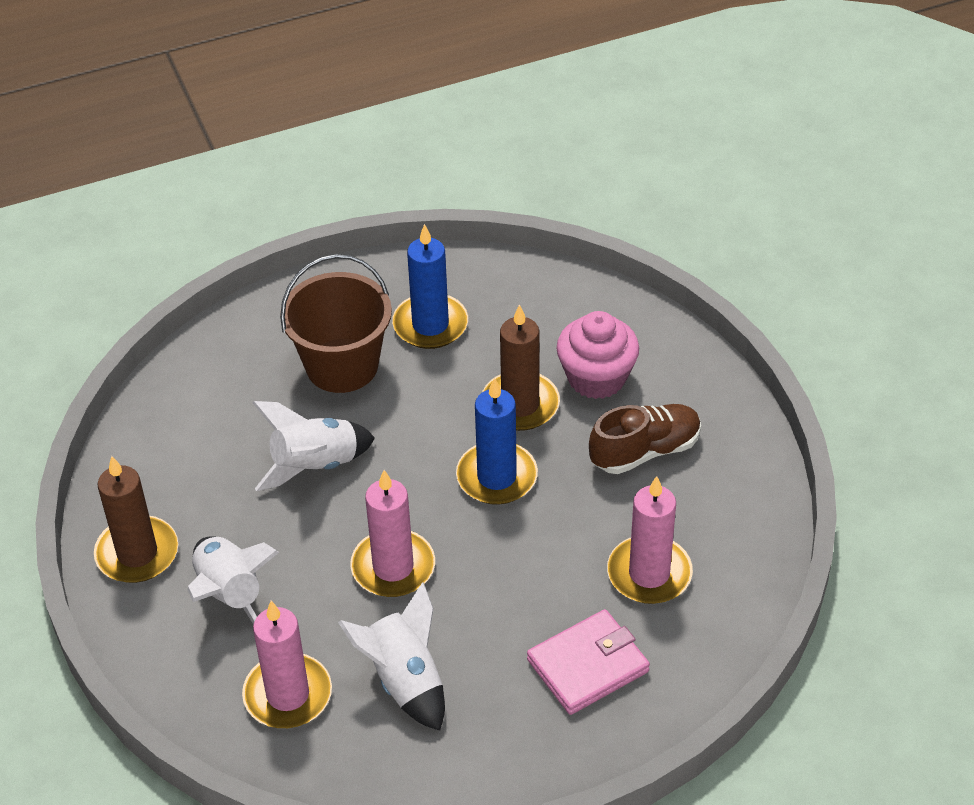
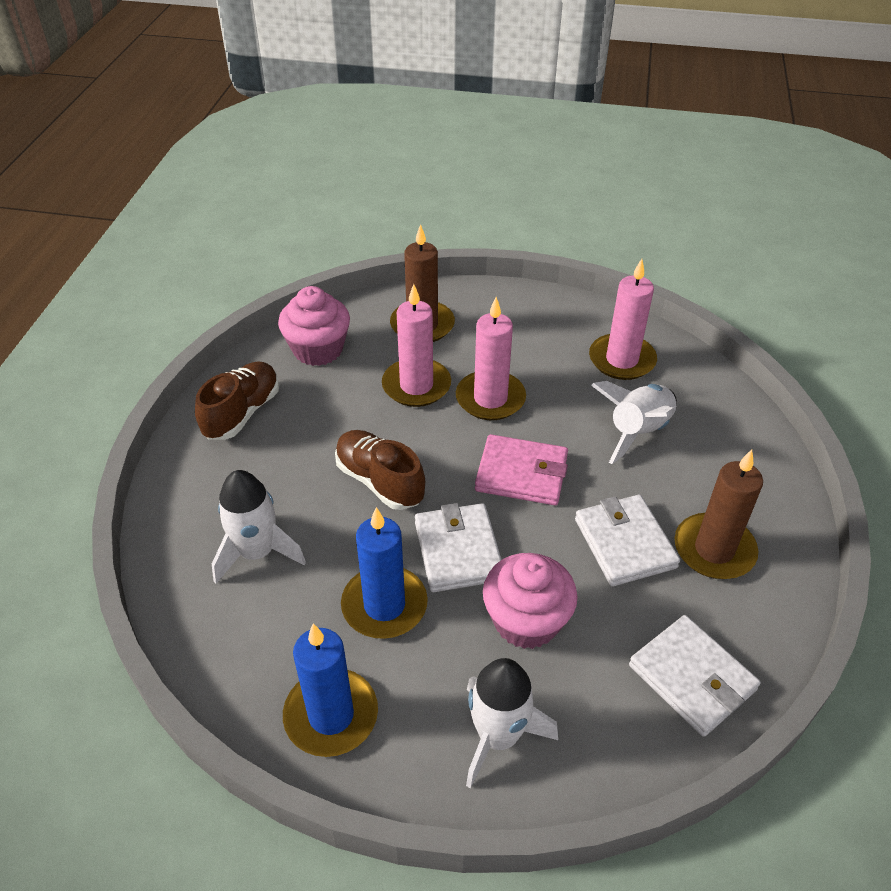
brown bucket: 1 -> 0
brown shoe: 1 -> 2
pink cupcake: 1 -> 2
white wallet: 0 -> 3

